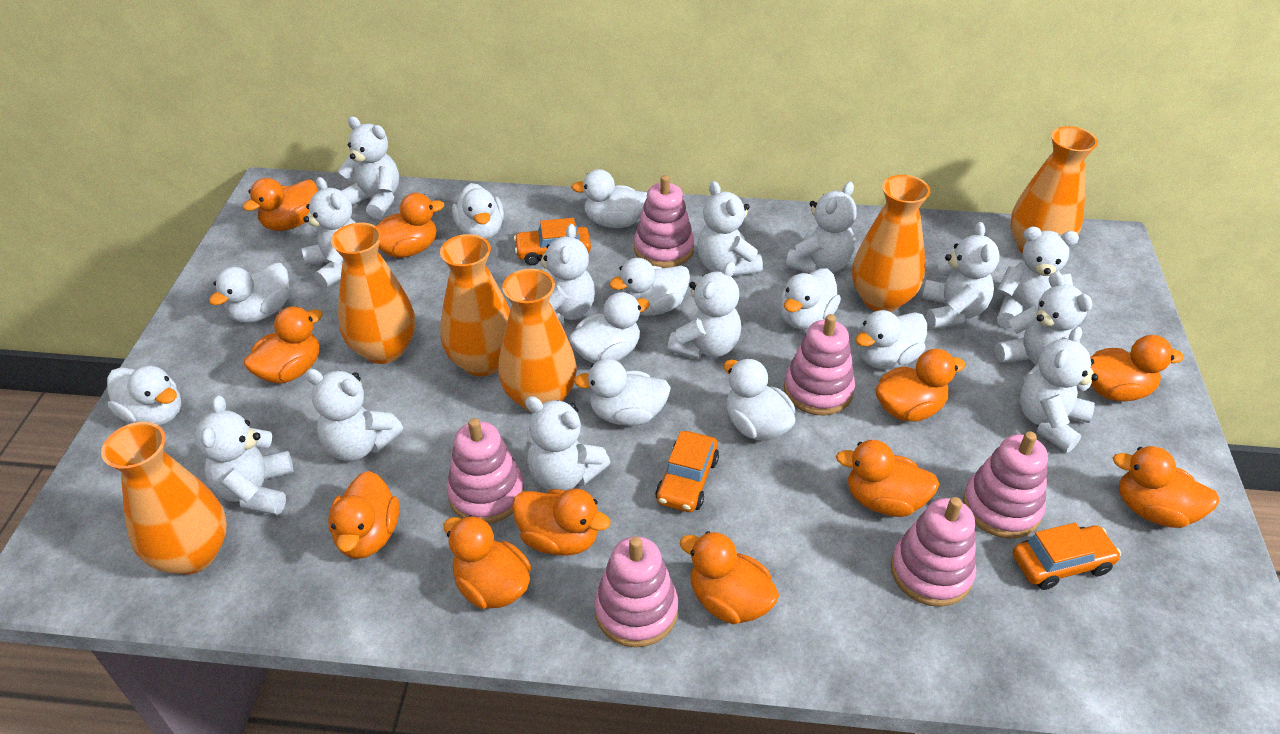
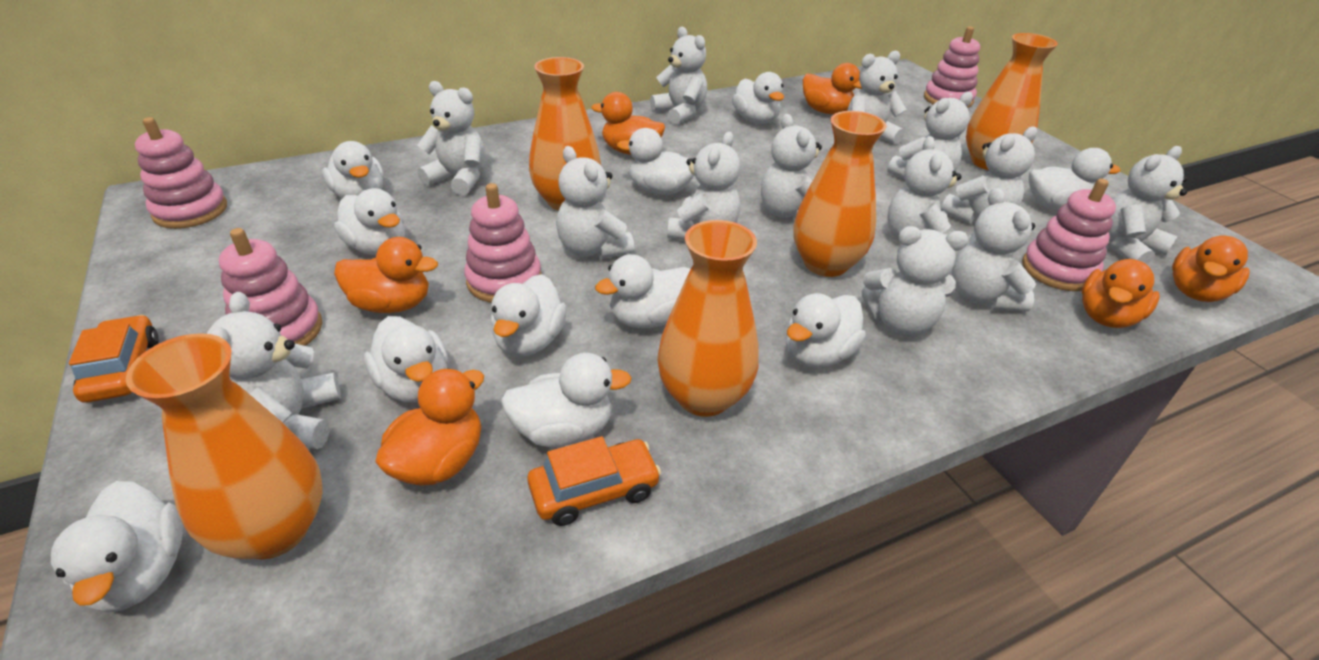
orange car: 3 -> 2
orange duck: 11 -> 6
orange vase: 6 -> 5
pink stacking toy: 6 -> 5
white duck: 10 -> 11

